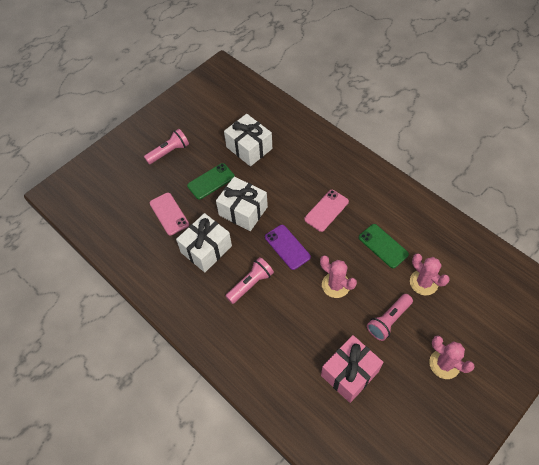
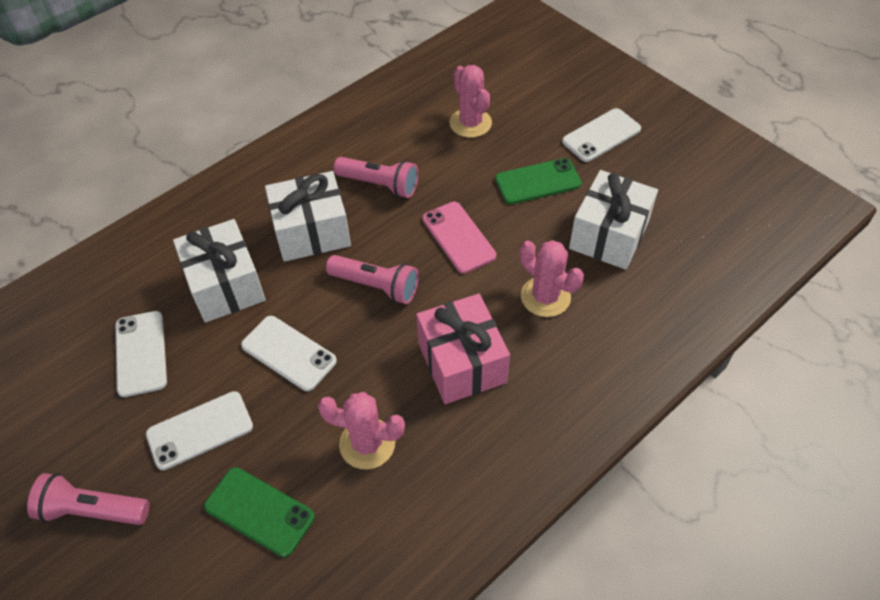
pink phone: 2 -> 1
purple phone: 1 -> 0
white phone: 0 -> 4

